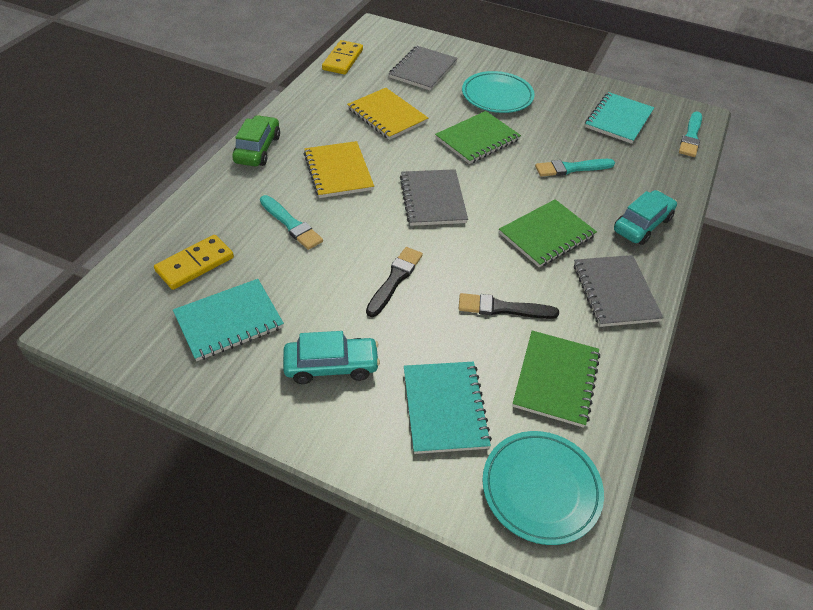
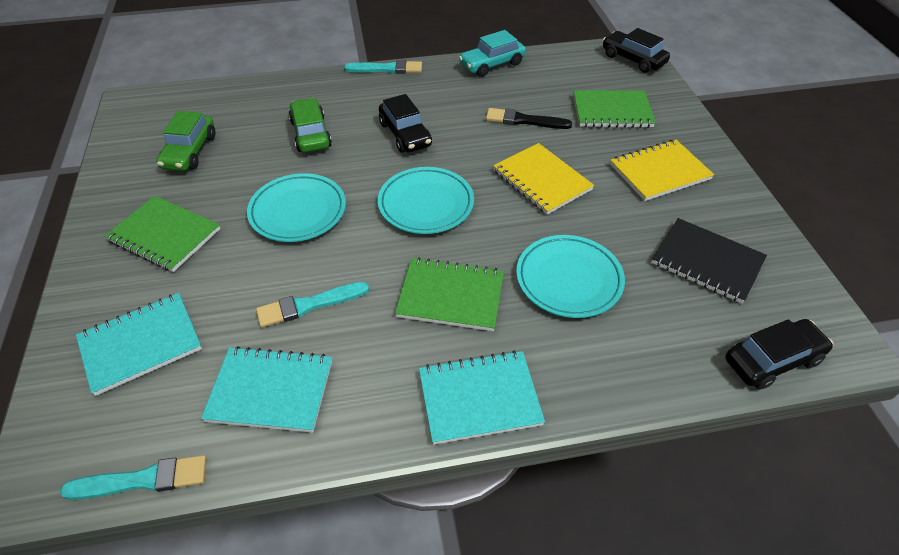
black brush: 2 -> 1
black car: 0 -> 3
black notebook: 0 -> 1
green car: 1 -> 2
grey notebook: 3 -> 0
turquoise car: 2 -> 1
turquoise plate: 2 -> 3
yellow domino: 2 -> 0

